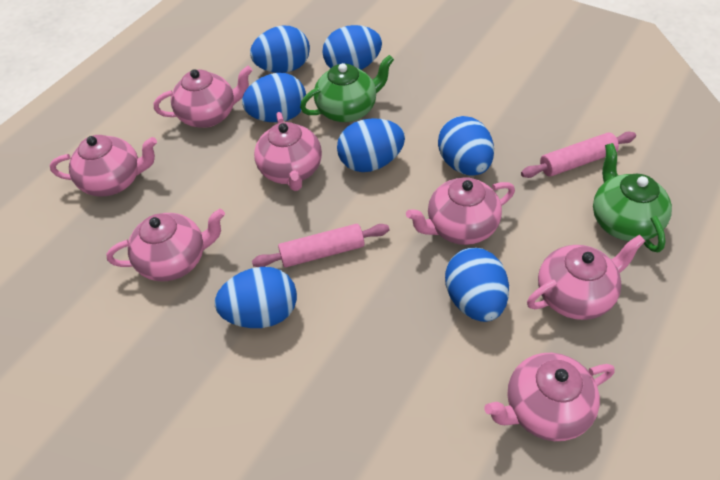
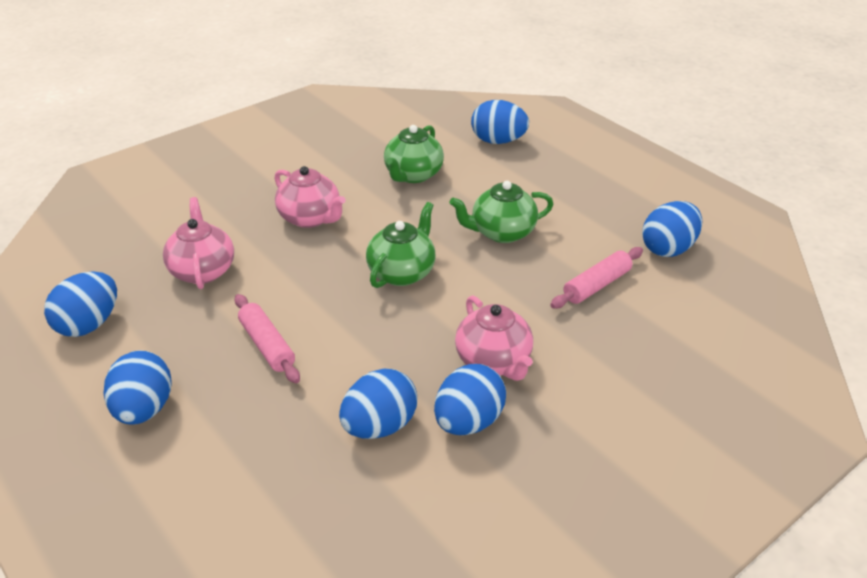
blue egg: 7 -> 6
green teapot: 2 -> 3
pink teapot: 7 -> 3

